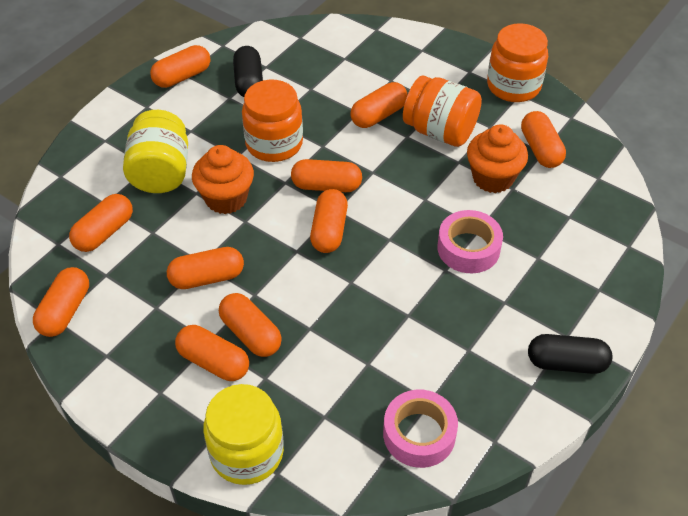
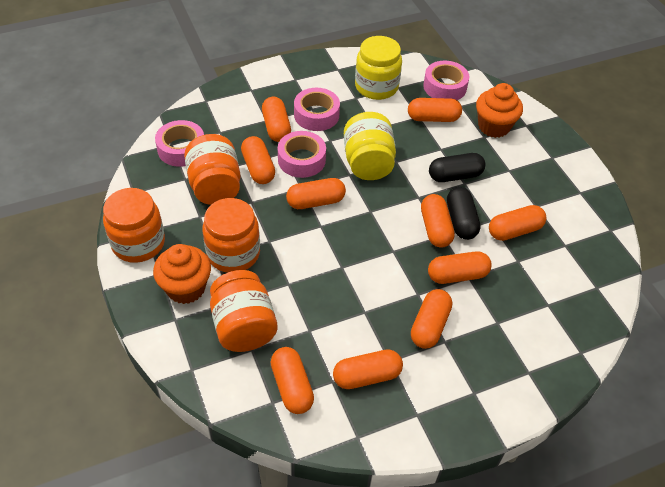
orange jar: 3 -> 4
pink tape: 2 -> 4

